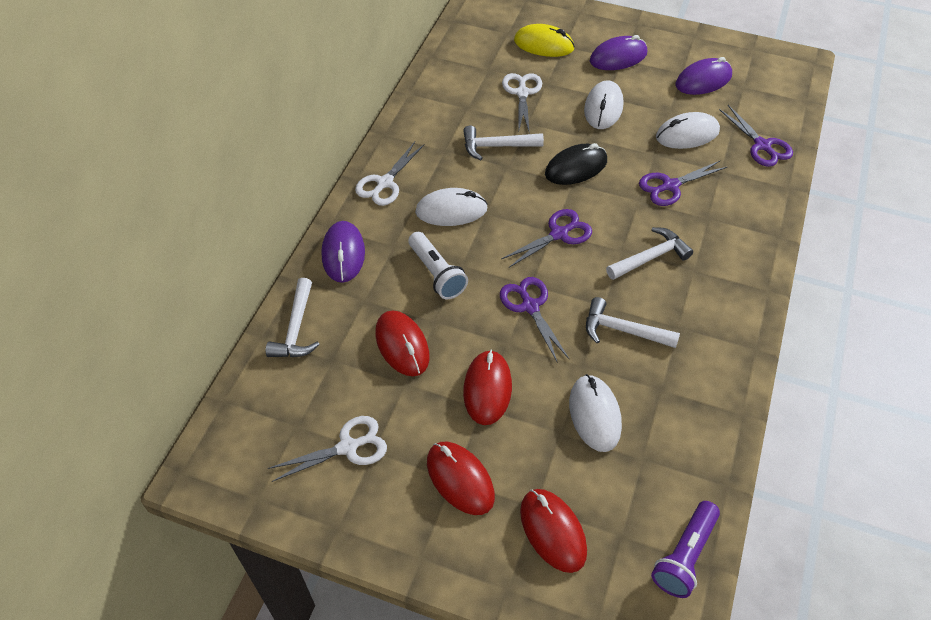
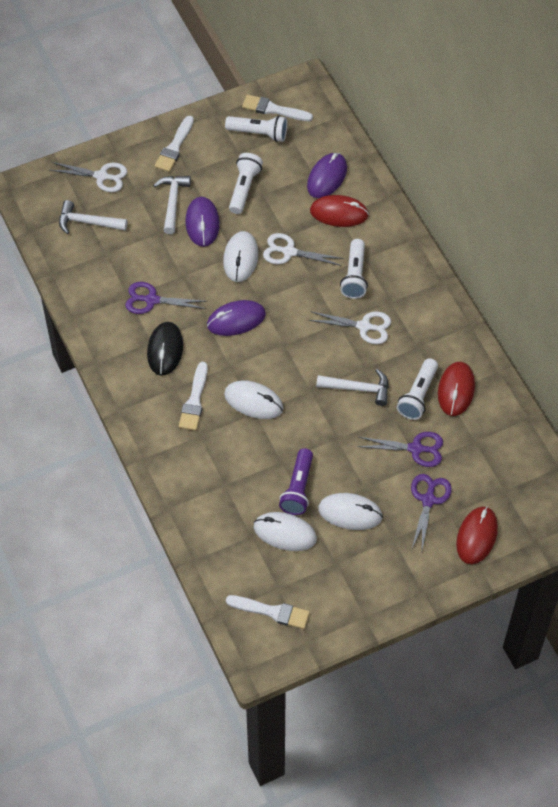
purple scissors: 4 -> 3
red mouse: 4 -> 3
white brush: 0 -> 4
white flashlight: 1 -> 4
white hammer: 4 -> 3
yellow mouse: 1 -> 0

